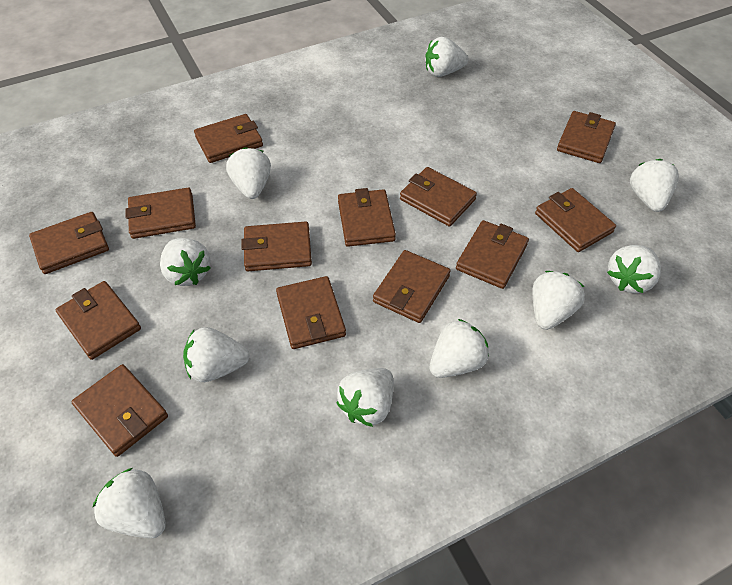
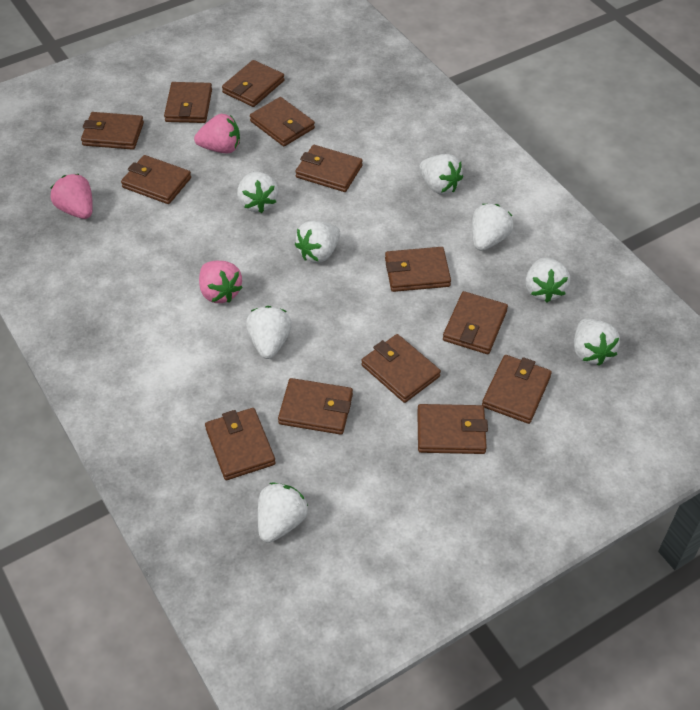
pink strawberry: 0 -> 3
white strawberry: 10 -> 8

